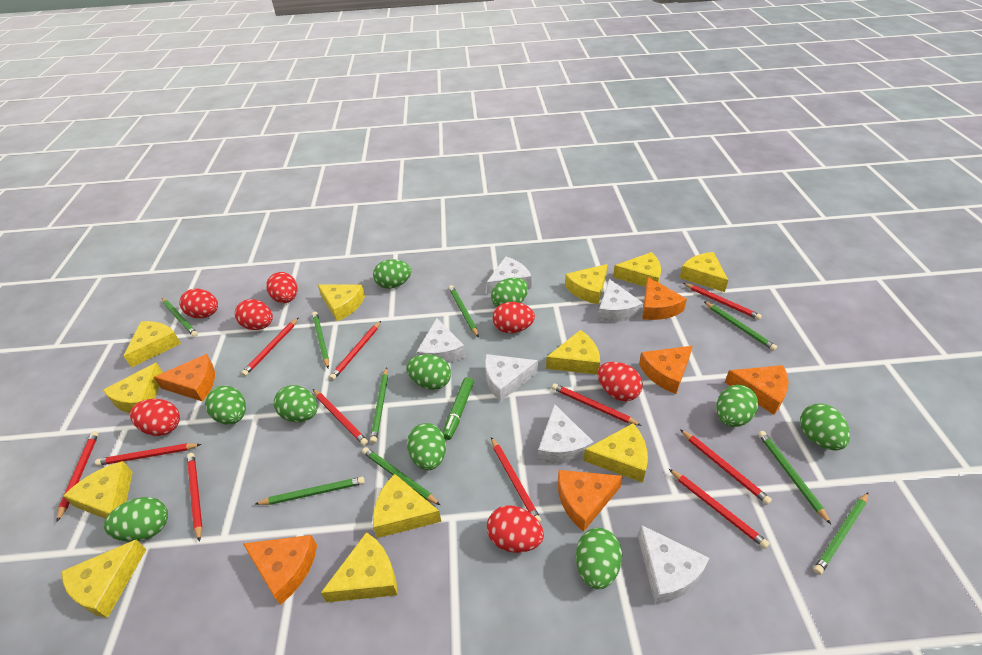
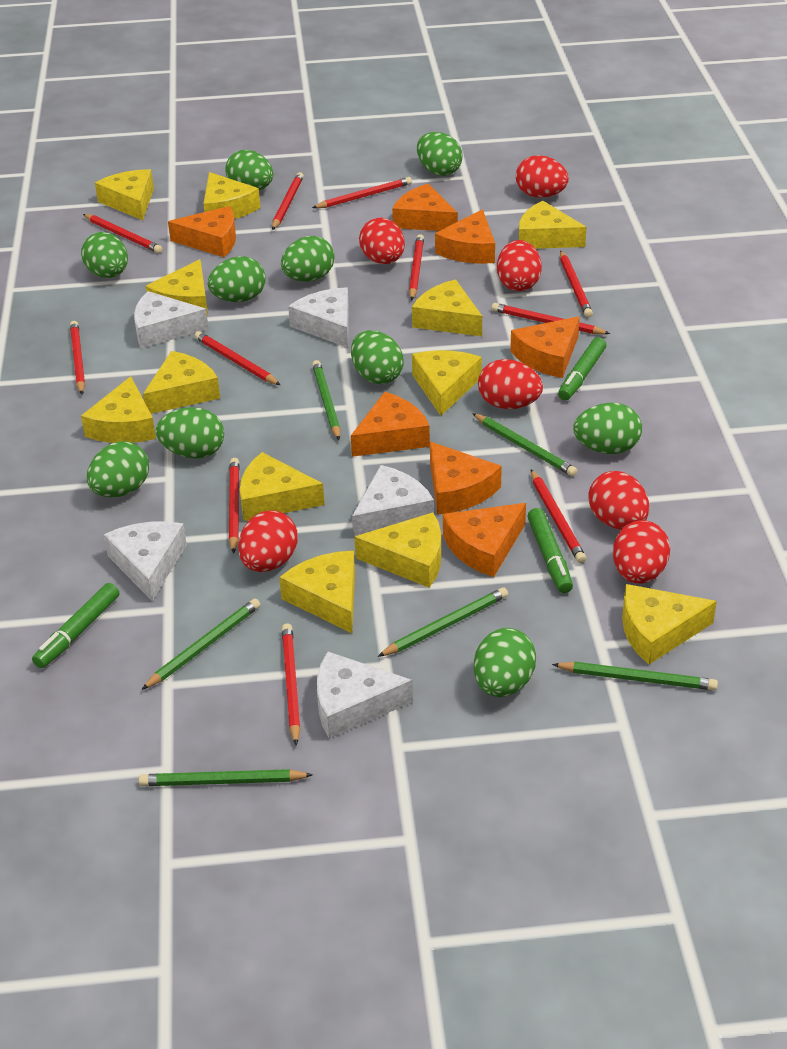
green marker: 1 -> 3
green pencil: 9 -> 6
orange cheese: 6 -> 7
white cheese: 6 -> 5

